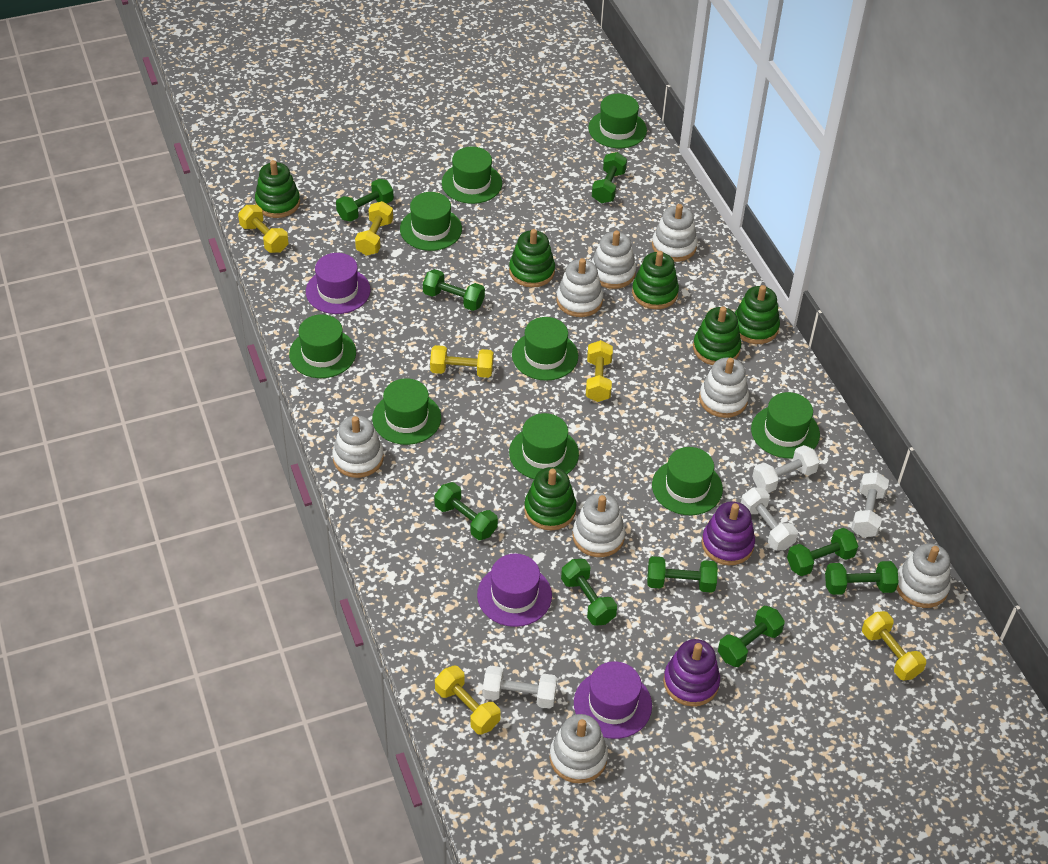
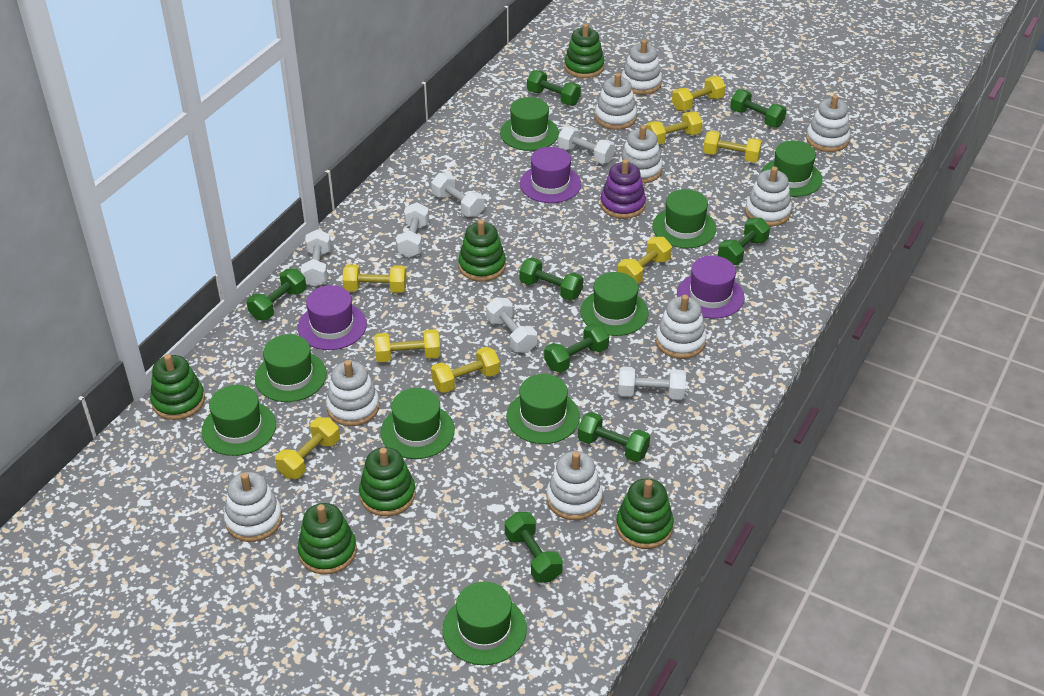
green dumbbell: 9 -> 8
purple stacking toy: 2 -> 1
white dumbbell: 4 -> 6
white stacking toy: 8 -> 9
yellow dumbbell: 6 -> 8

